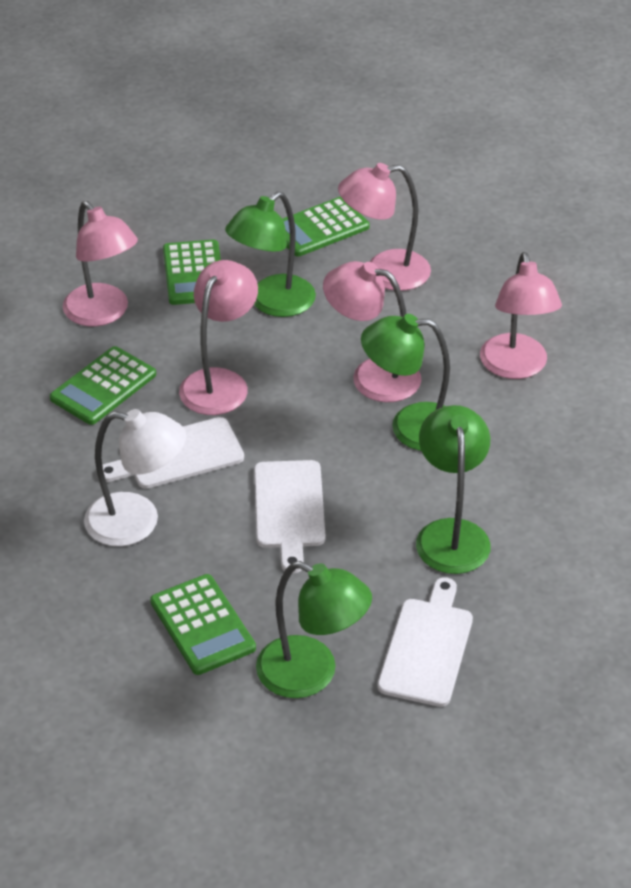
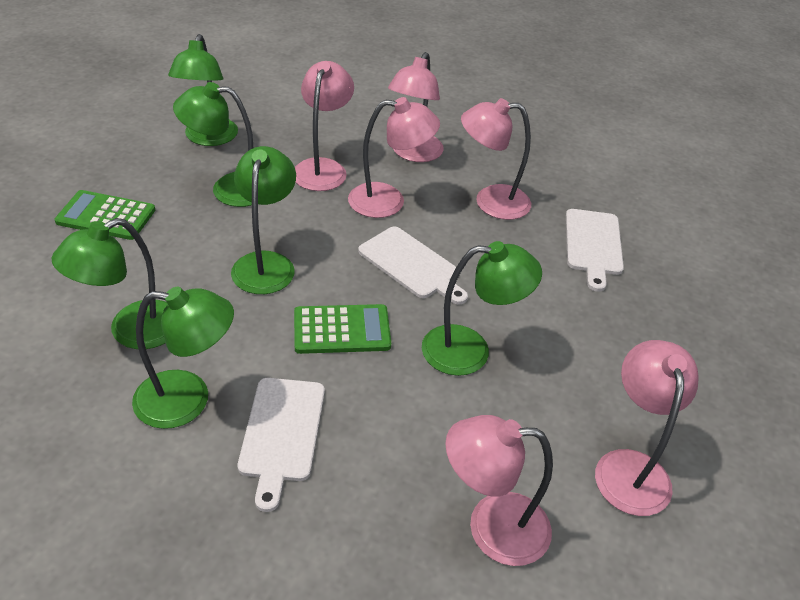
green calculator: 4 -> 2
green lamp: 4 -> 6
pink lamp: 5 -> 6
white lamp: 1 -> 0

